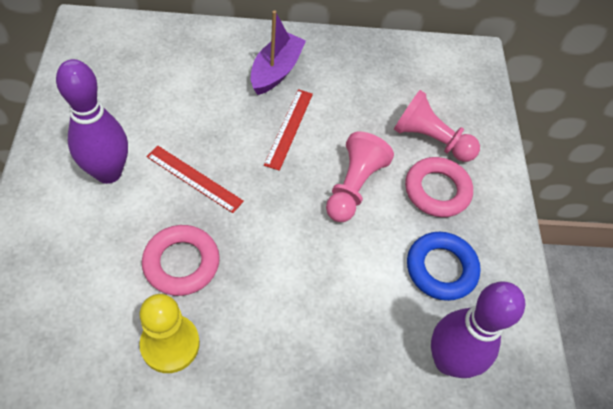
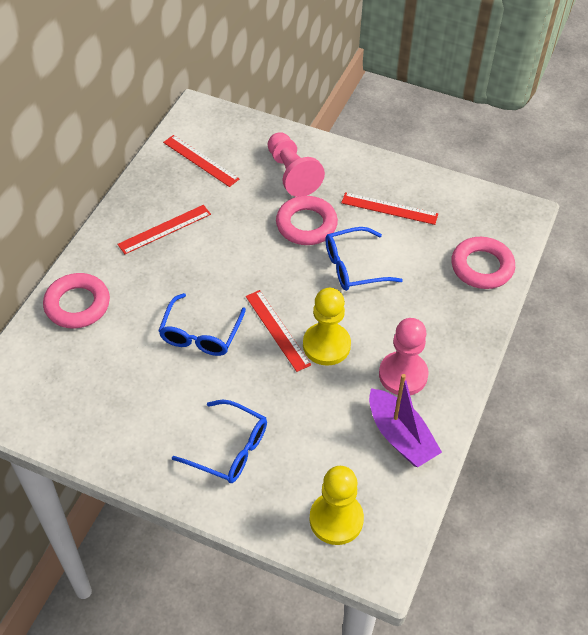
blue glasses: 0 -> 3
blue ring: 1 -> 0
pink ring: 2 -> 3
purple bowling pin: 2 -> 0
red ruler: 2 -> 4
yellow pawn: 1 -> 2

